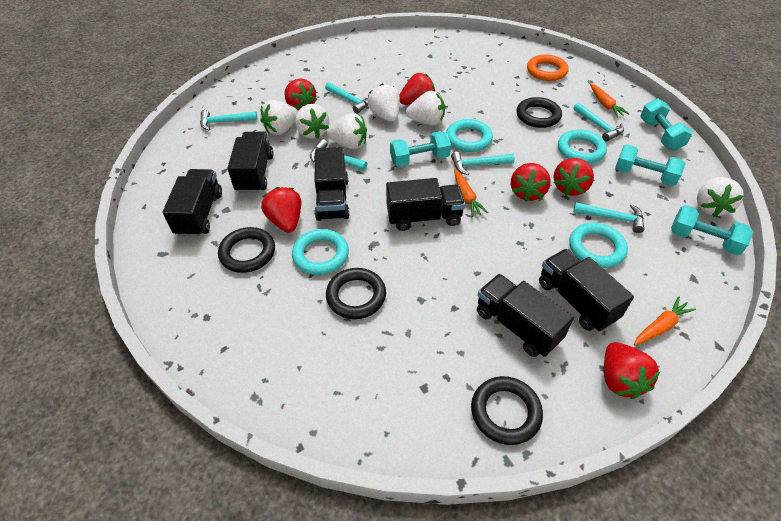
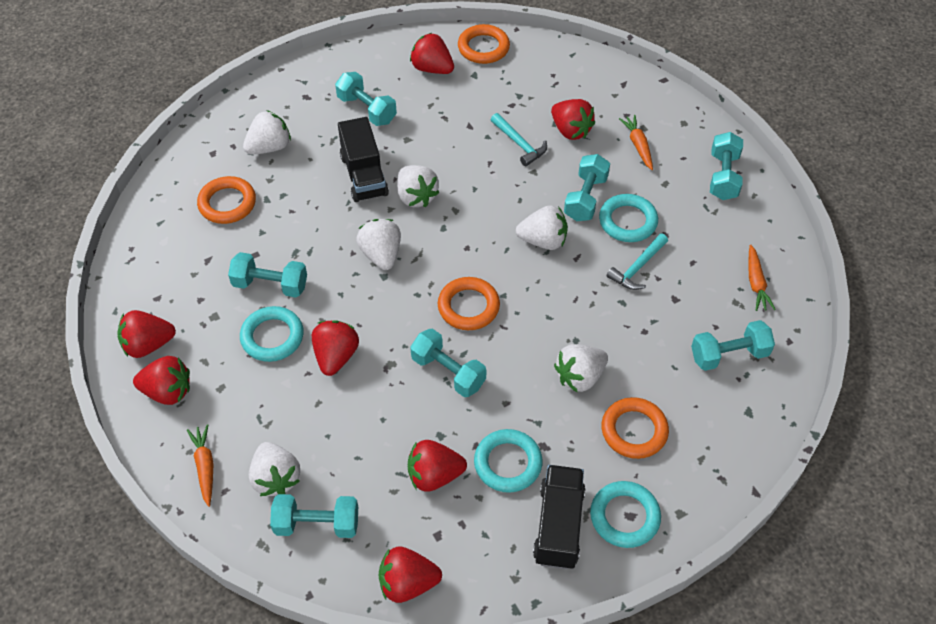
black ring: 4 -> 0
black truck: 6 -> 2
orange ring: 1 -> 4
red strawberry: 6 -> 7
turquoise dumbbell: 4 -> 7
turquoise hammer: 6 -> 2

